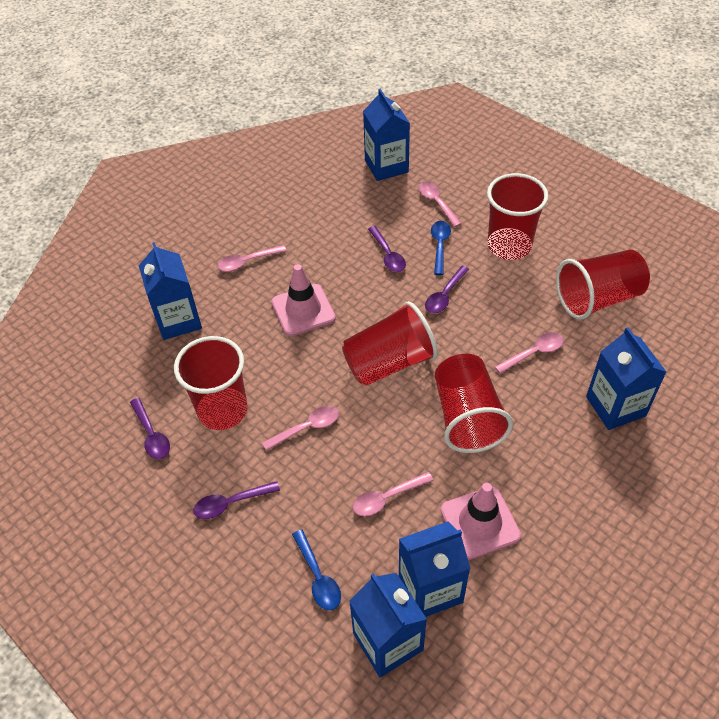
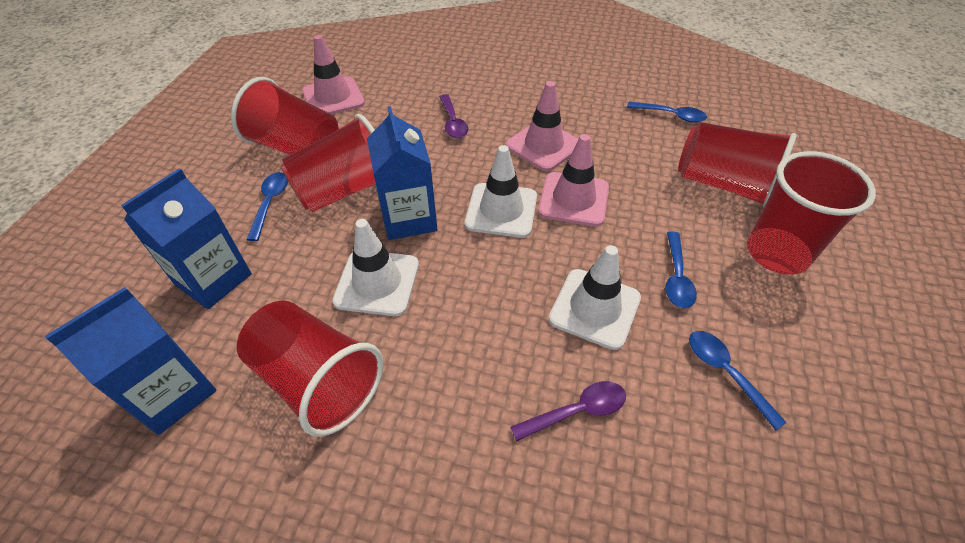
blue carton: 5 -> 3
blue spoon: 2 -> 4
pink spoon: 5 -> 0
pink traffic cone: 2 -> 3
purple spoon: 4 -> 2
white traffic cone: 0 -> 3

